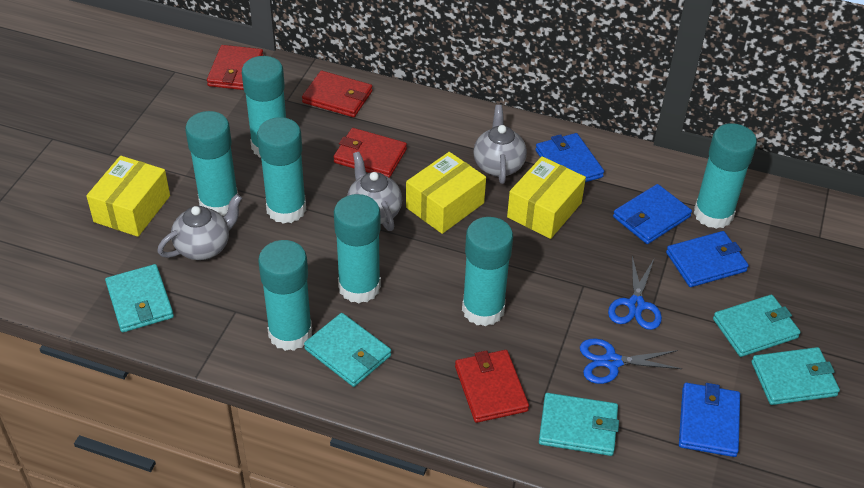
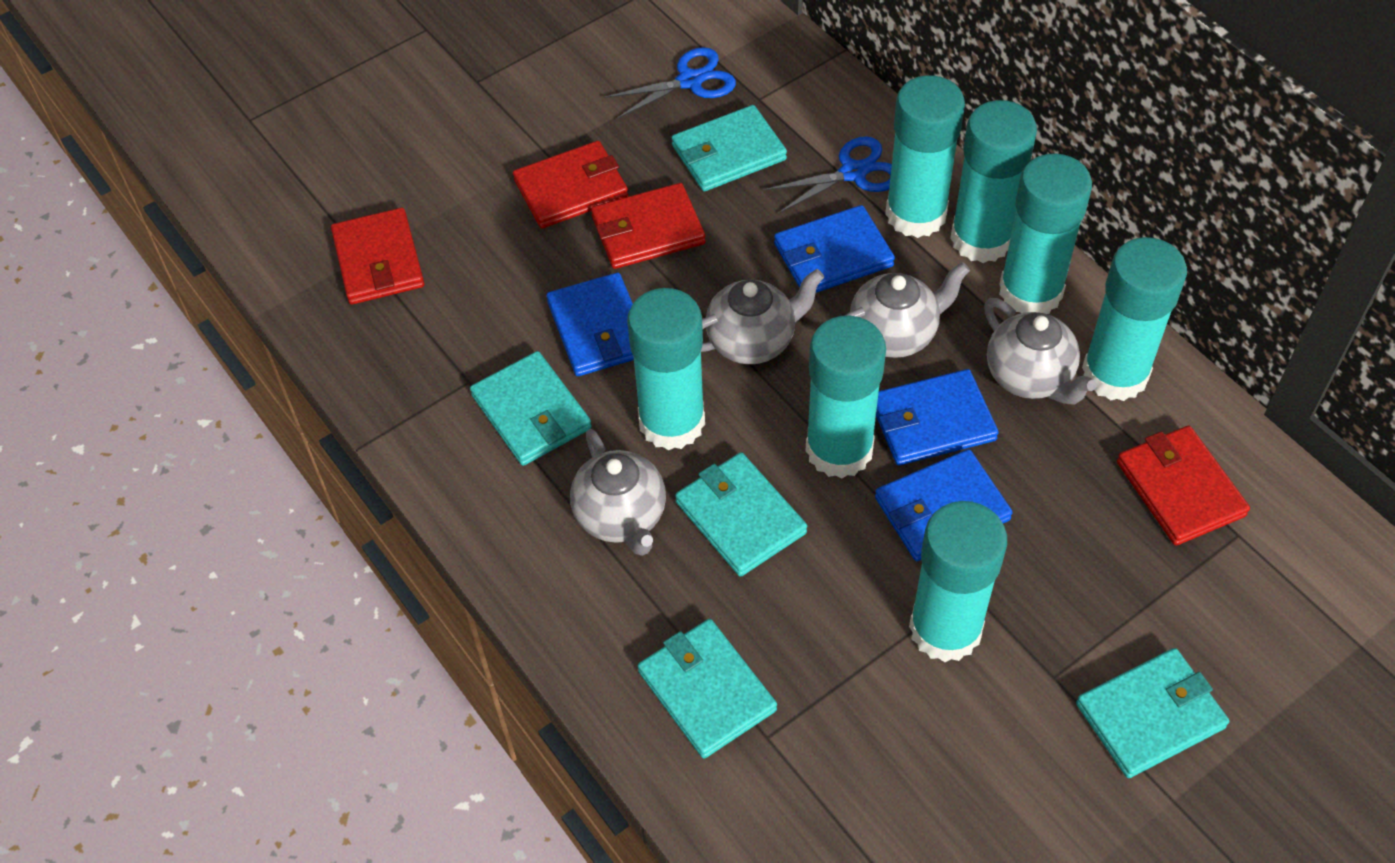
grey teapot: 3 -> 4
yellow box: 3 -> 0

